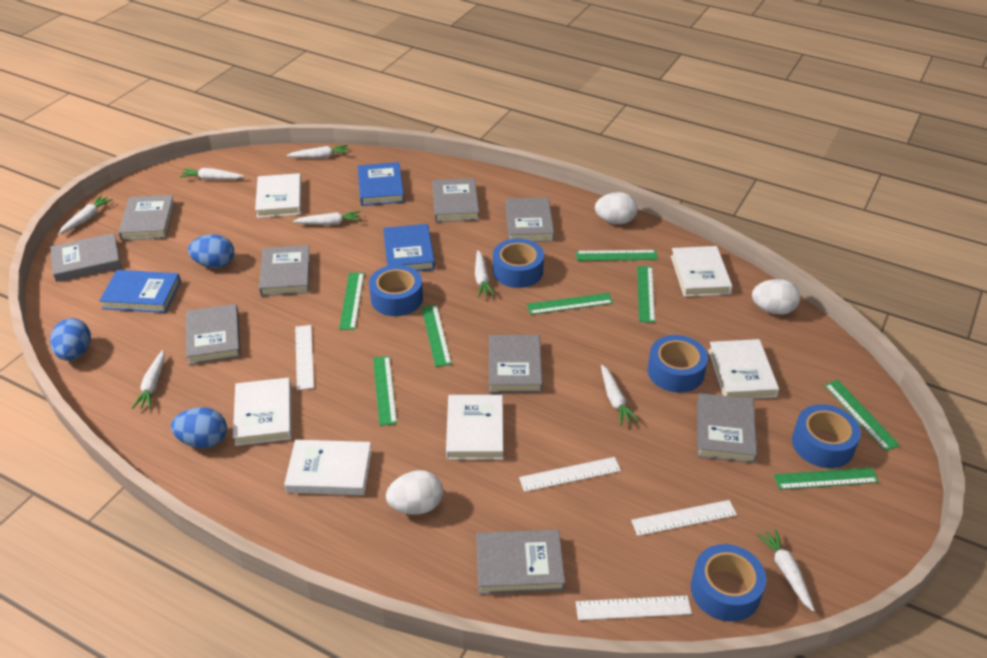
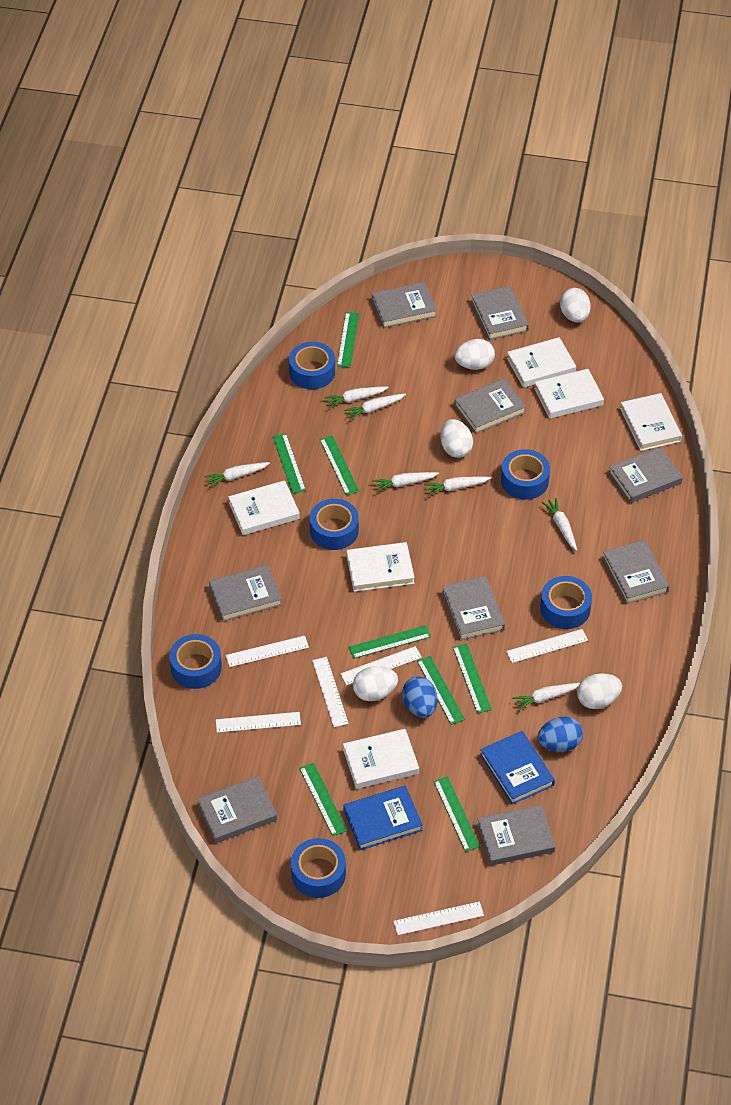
blue book: 3 -> 2
blue egg: 3 -> 2
blue tape: 5 -> 6
white carrot: 8 -> 7
white egg: 3 -> 5
white ruler: 4 -> 6

